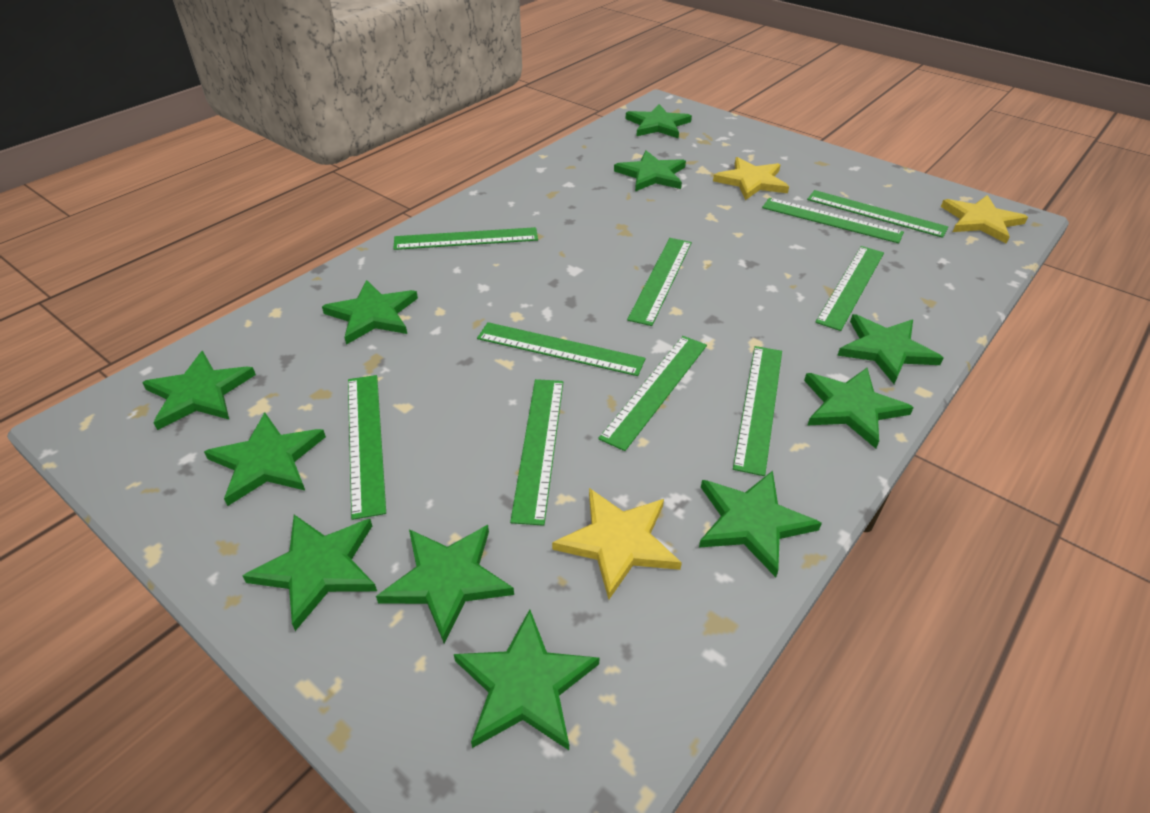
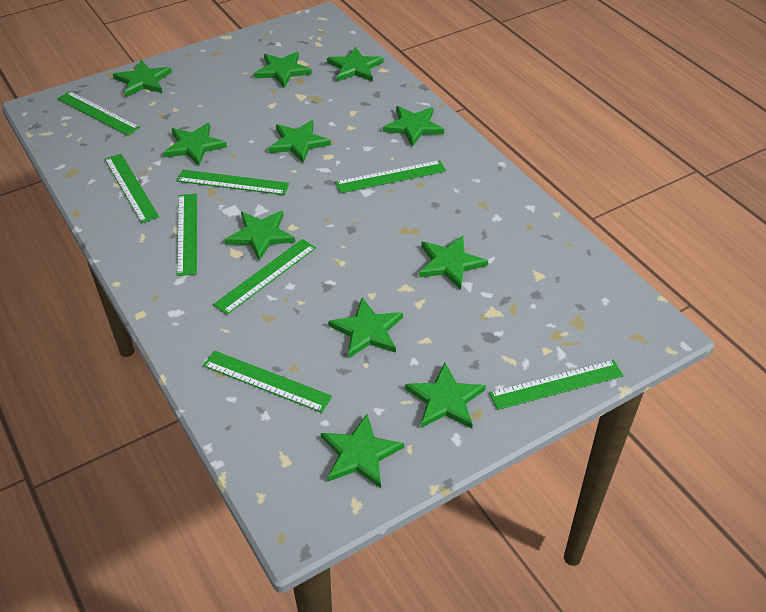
green ruler: 10 -> 8
yellow star: 3 -> 0

